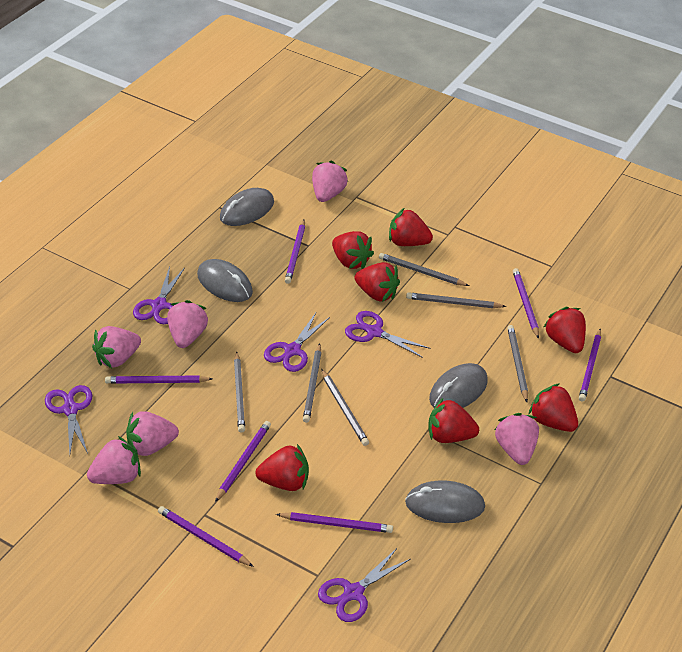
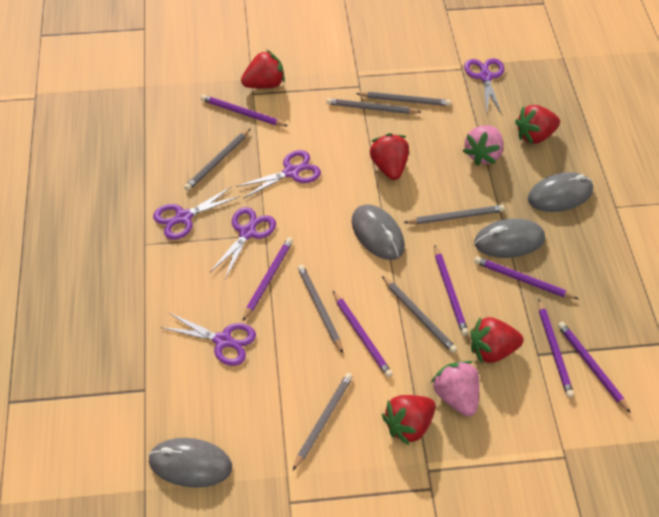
grey pencil: 6 -> 7
pink strawberry: 6 -> 2
red strawberry: 7 -> 5

